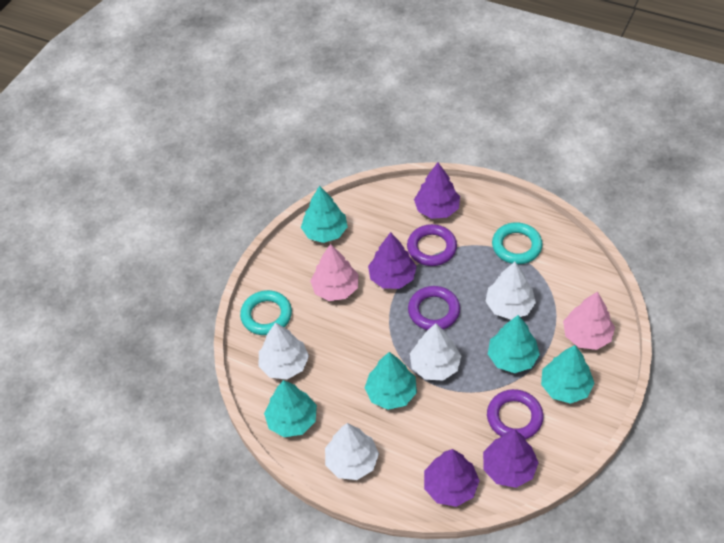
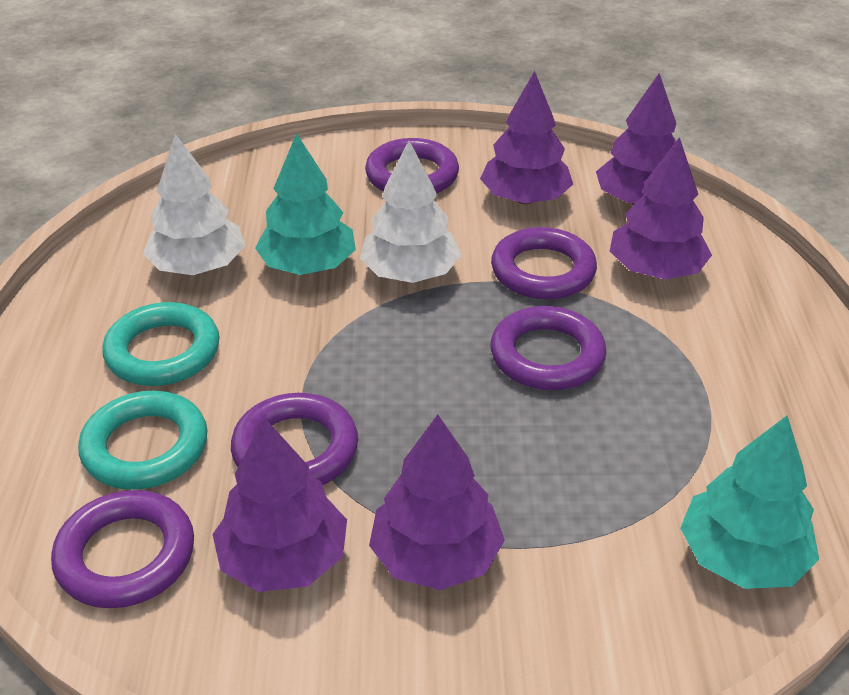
pink tree: 2 -> 0
purple ring: 3 -> 5
purple tree: 4 -> 5
turquoise tree: 5 -> 2
white tree: 4 -> 2

